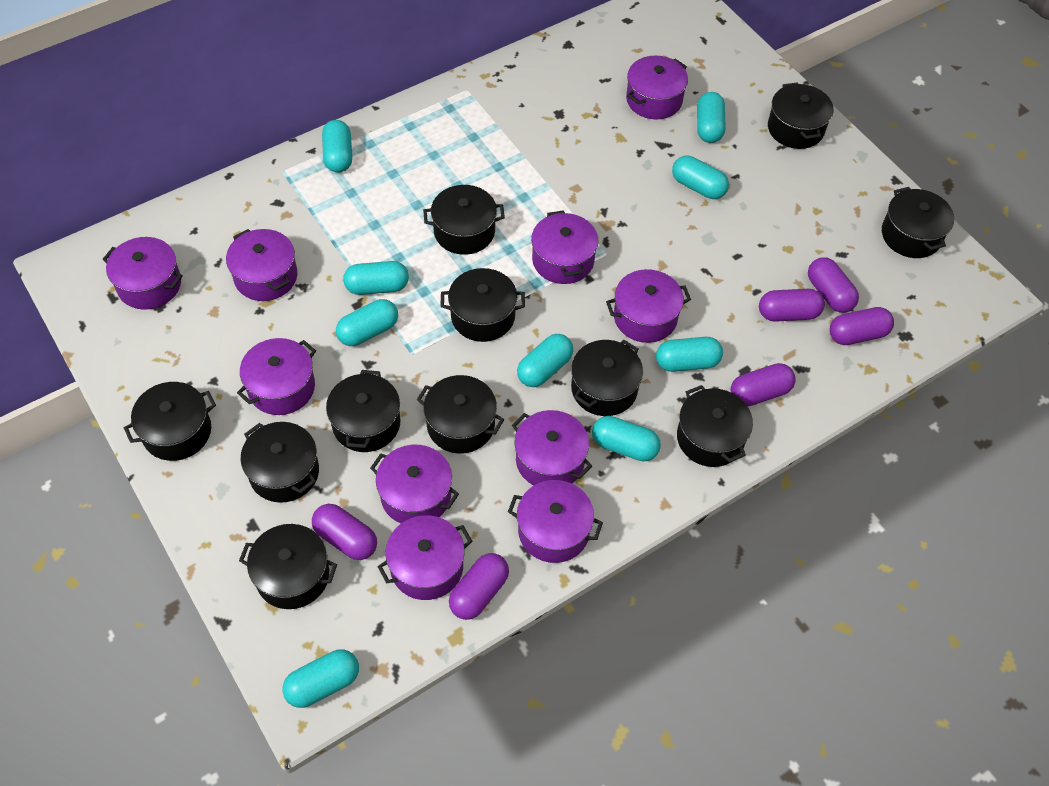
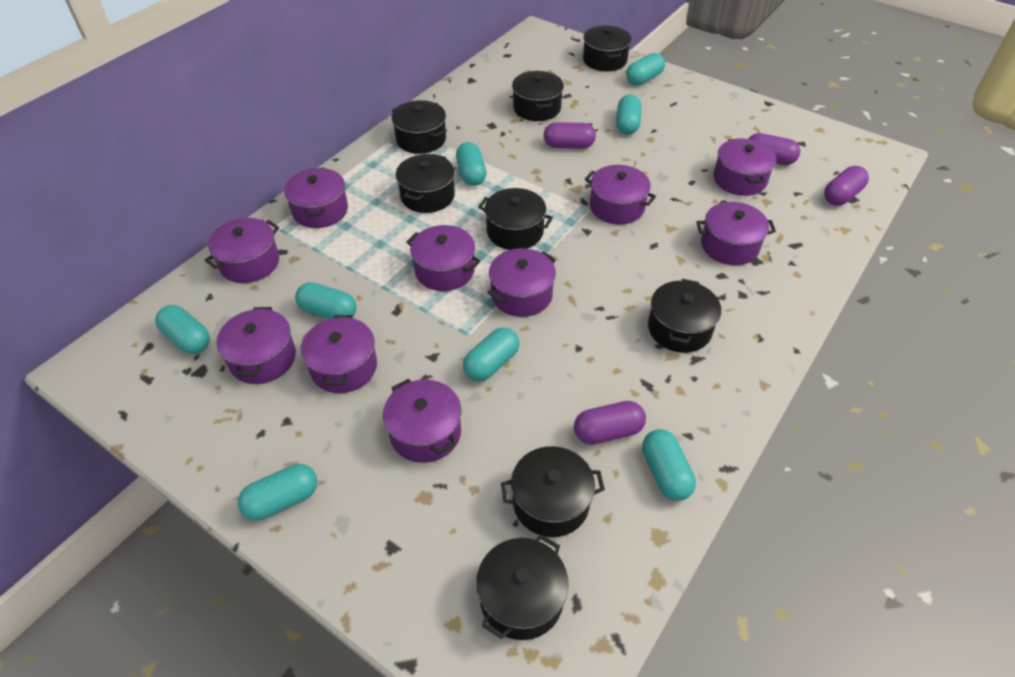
black pot: 11 -> 8
purple capsule: 6 -> 4
turquoise capsule: 9 -> 8

